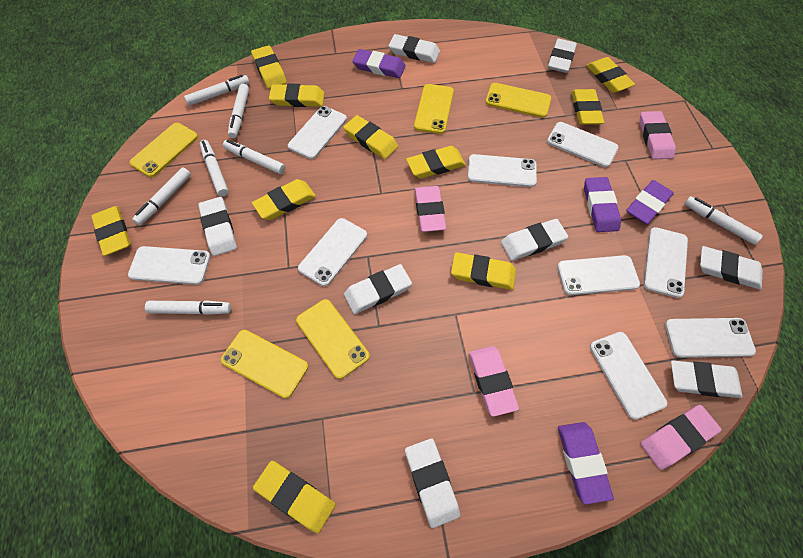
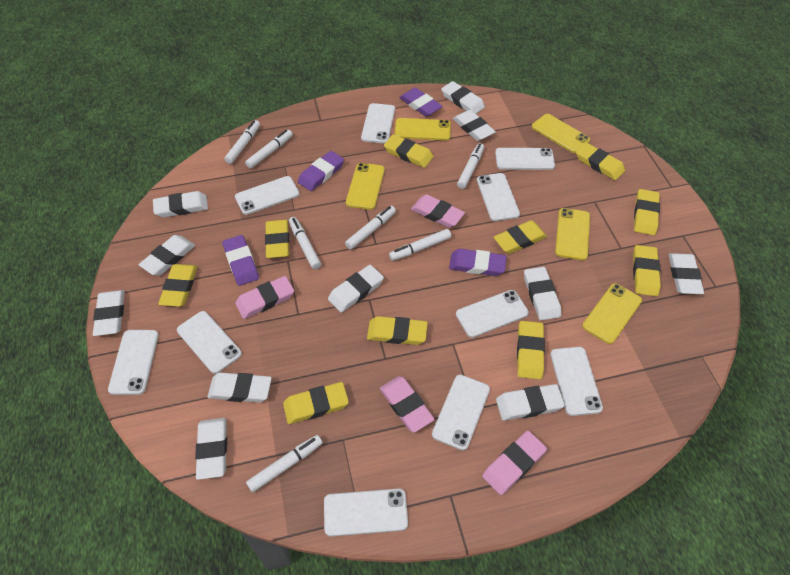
white eraser: 8 -> 11
white phone: 9 -> 10

